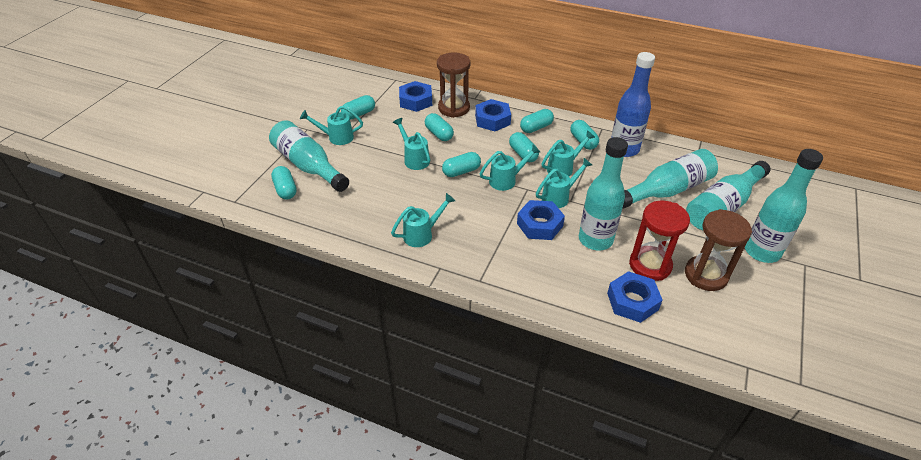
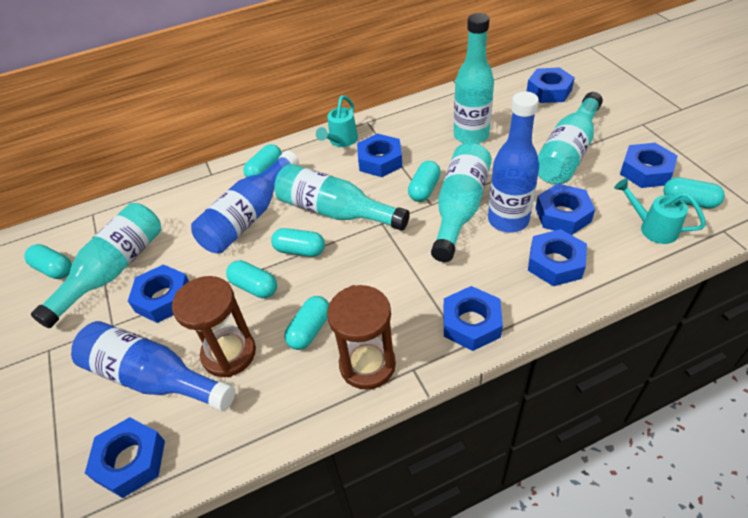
blue bottle: 1 -> 3
blue nut: 4 -> 8
red hourglass: 1 -> 0
turquoise watering can: 6 -> 2

